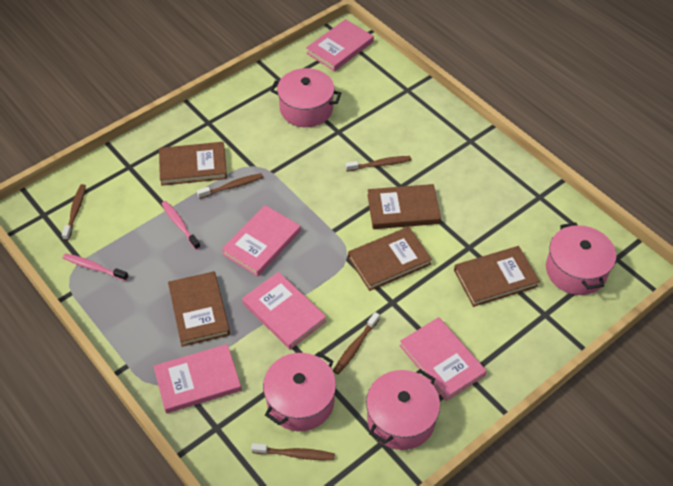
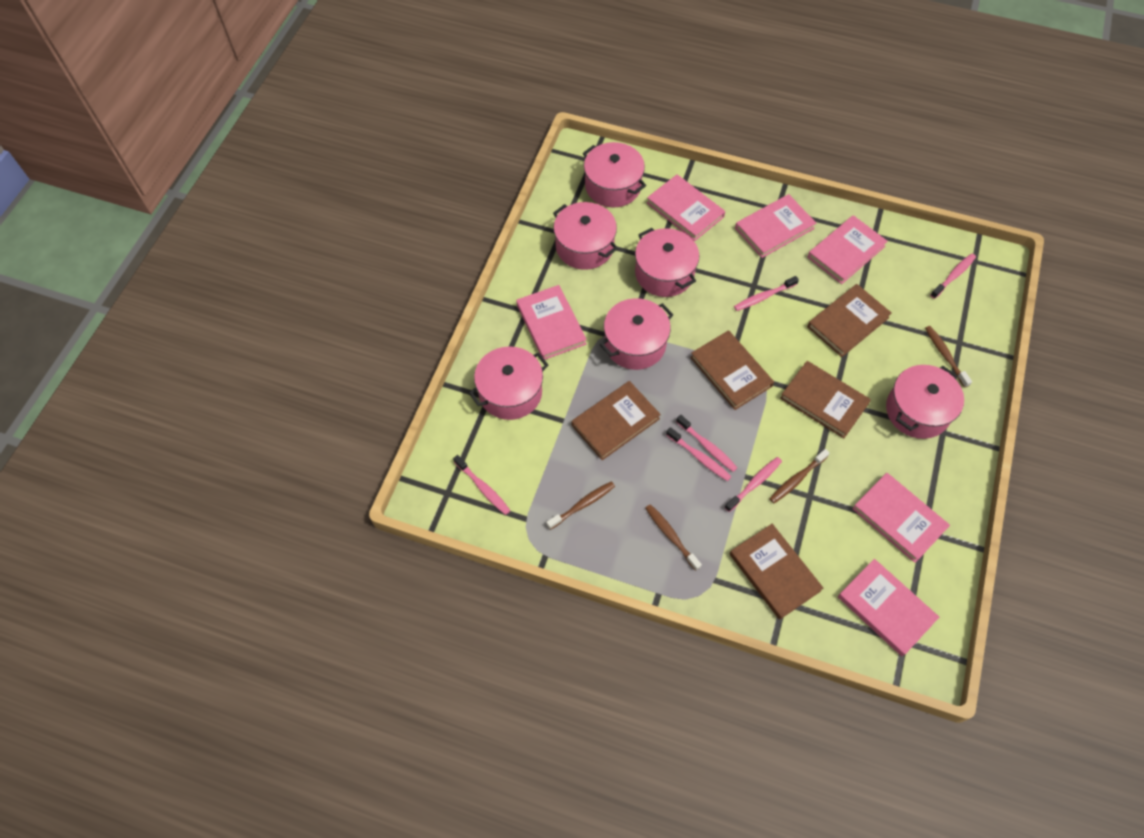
brown toothbrush: 5 -> 4
pink book: 5 -> 6
pink pot: 4 -> 6
pink toothbrush: 2 -> 6

